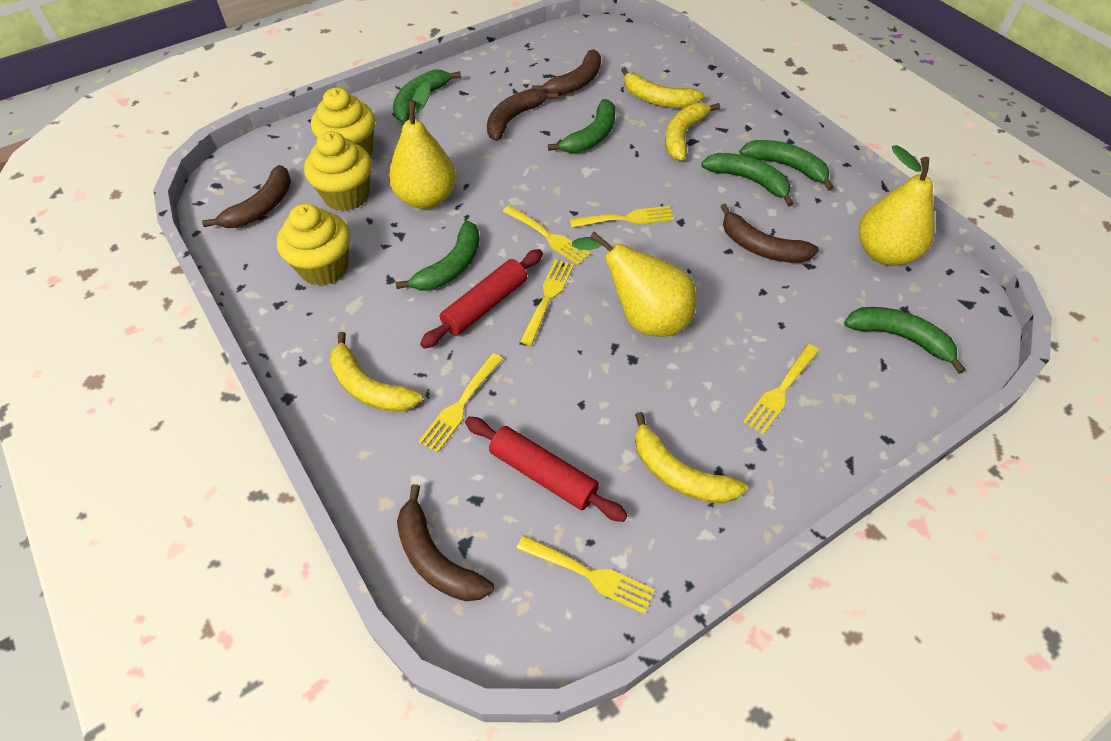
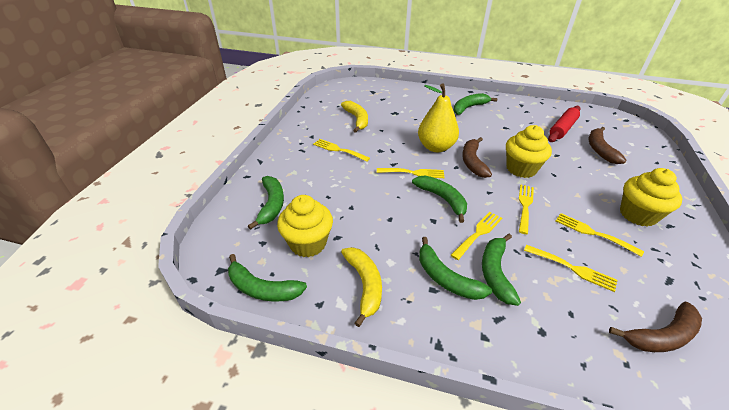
brown banana: 5 -> 3
red rolling pin: 2 -> 1
yellow banana: 4 -> 2
yellow pear: 3 -> 1

